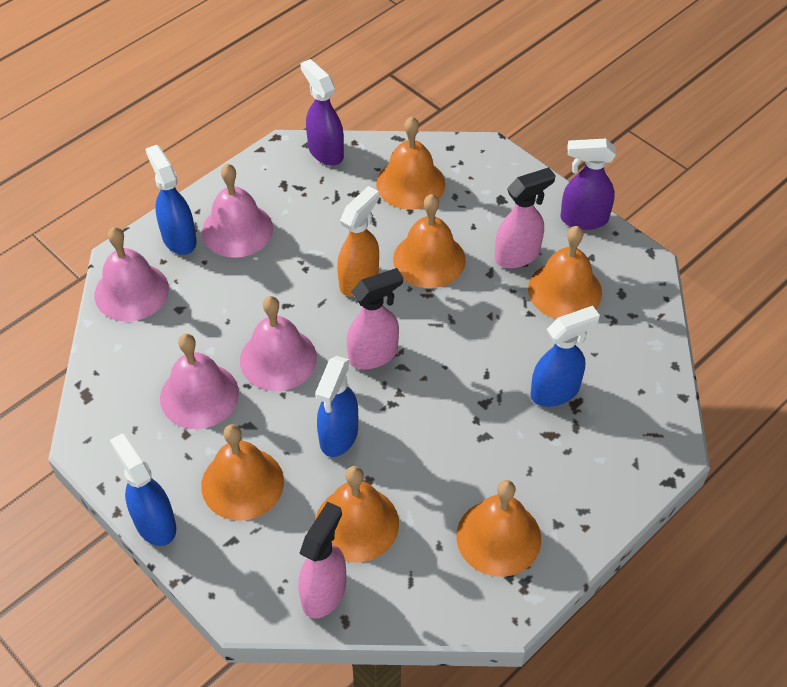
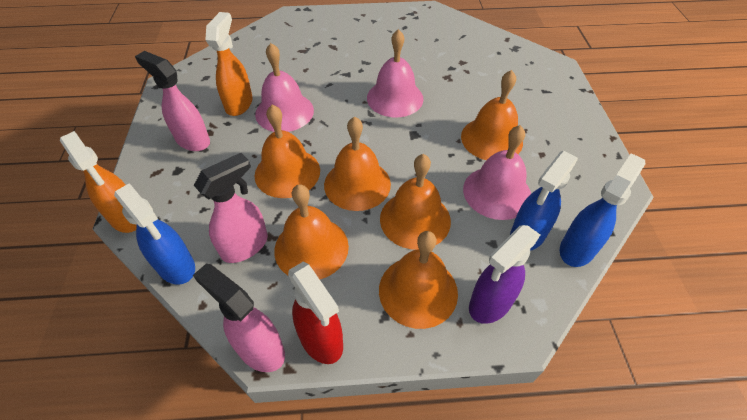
blue spray bottle: 4 -> 3
orange spray bottle: 1 -> 2
pink bell: 4 -> 3
purple spray bottle: 2 -> 1
red spray bottle: 0 -> 1

